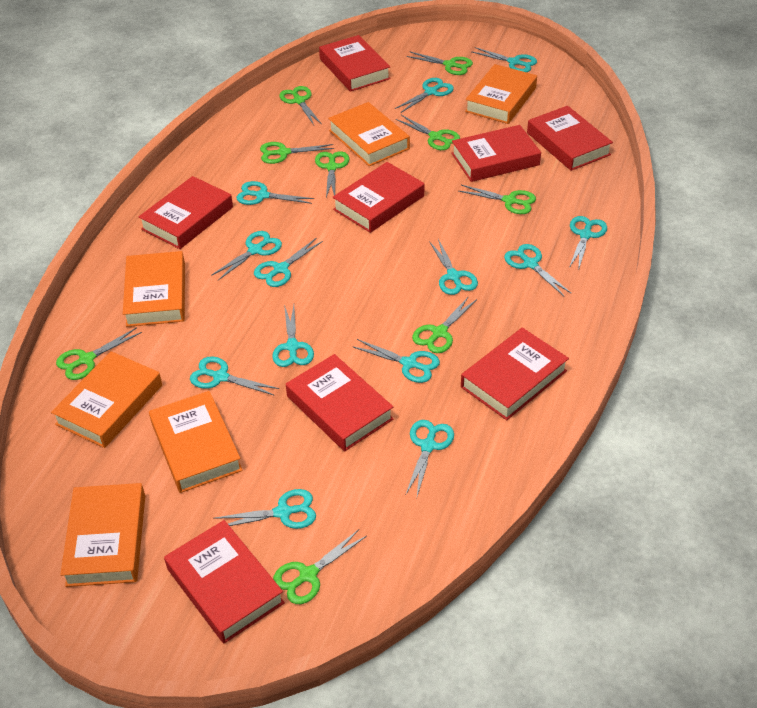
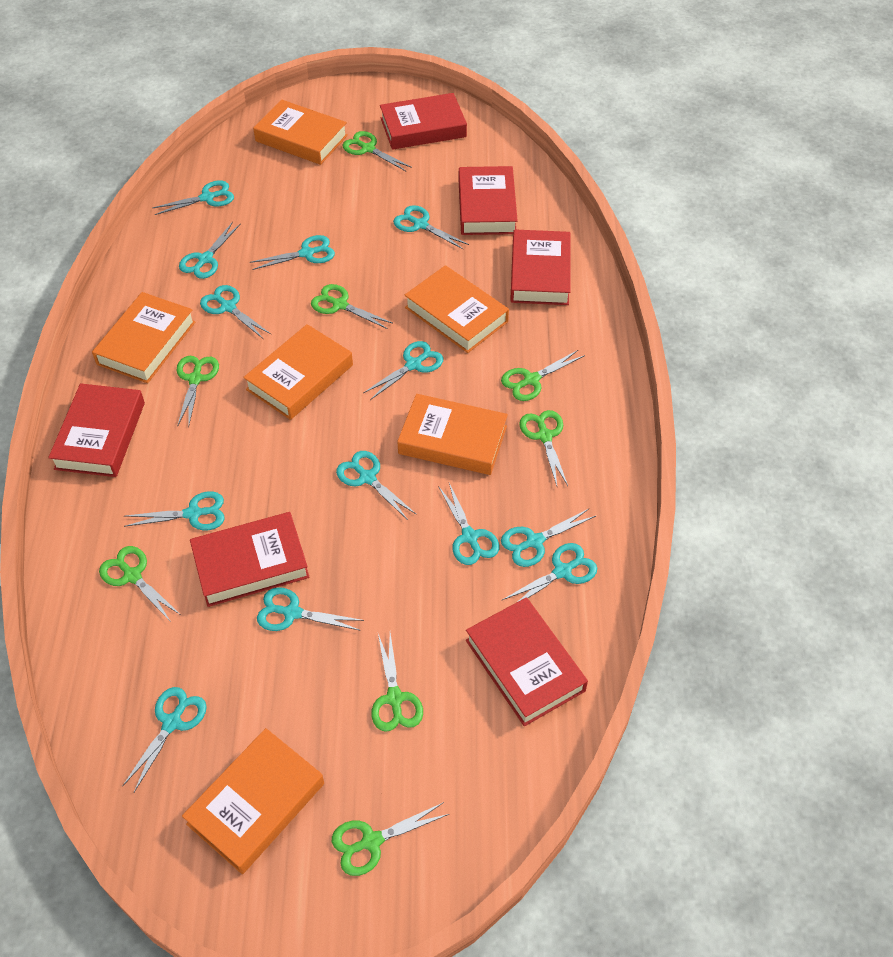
green scissors: 9 -> 8
red book: 8 -> 6

